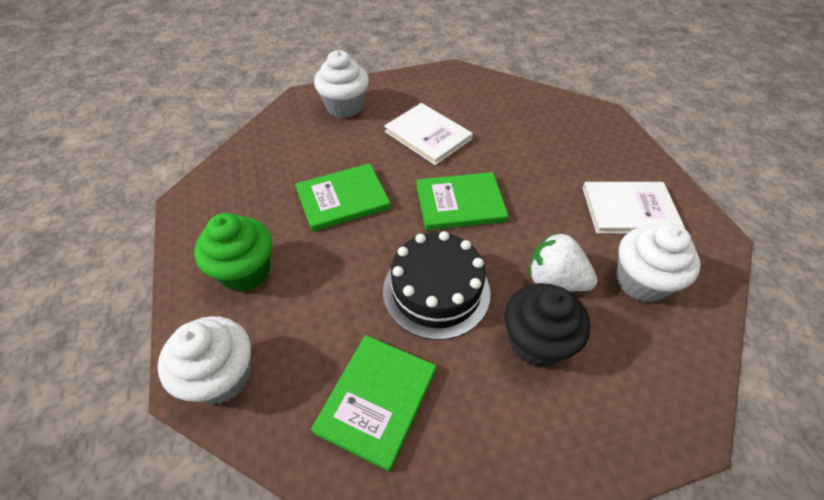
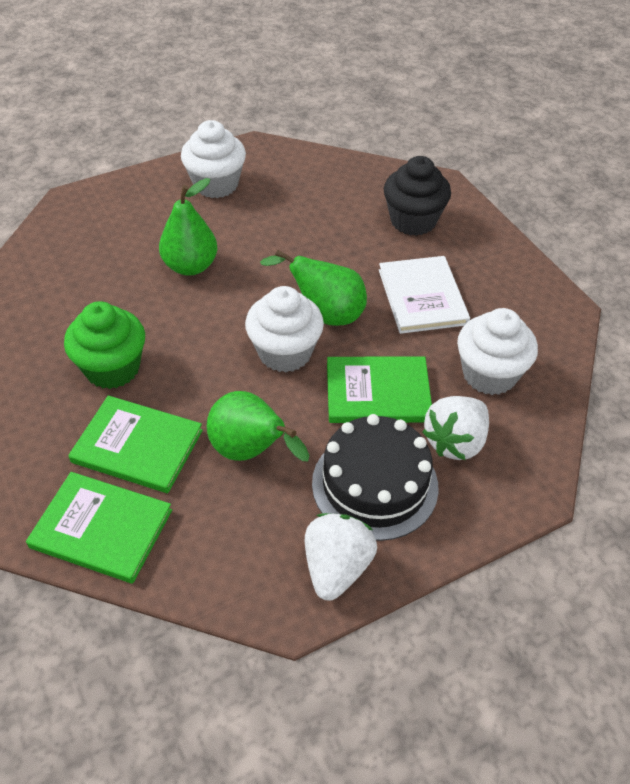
green pear: 0 -> 3
white book: 2 -> 1
white strawberry: 1 -> 2

